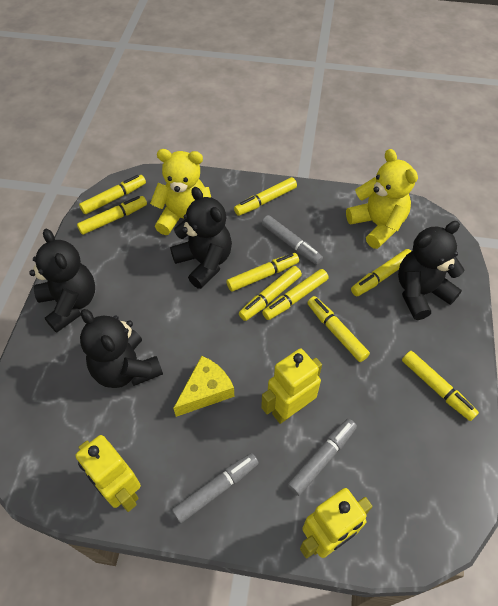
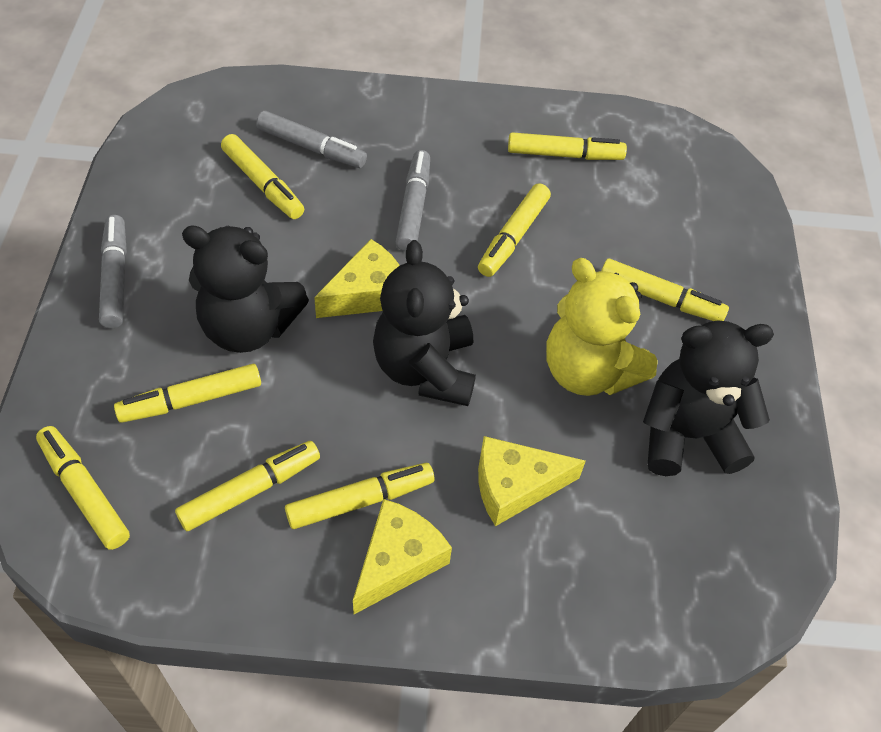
black teddy bear: 4 -> 3
yellow cheese: 1 -> 3
yellow marker: 9 -> 8
yellow robot: 3 -> 0
yellow teddy bear: 2 -> 1

